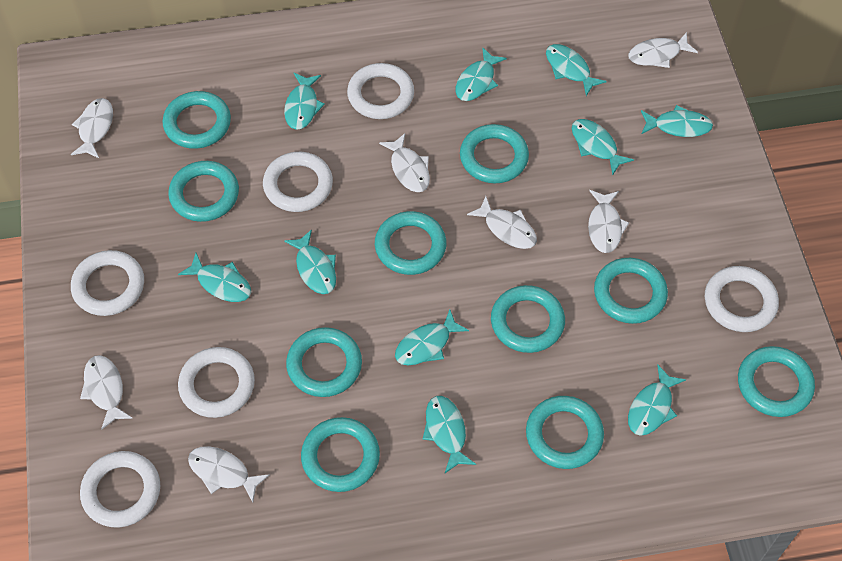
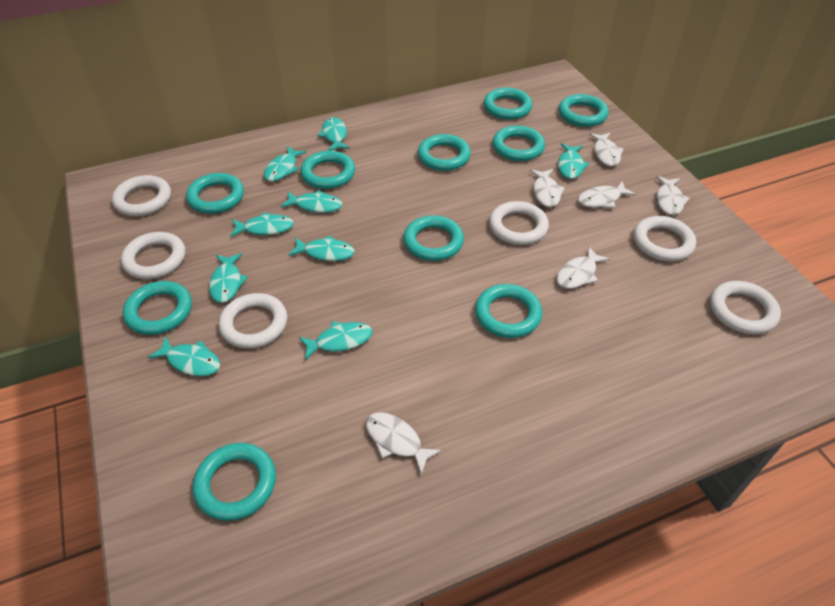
turquoise fish: 10 -> 9
white fish: 7 -> 6

